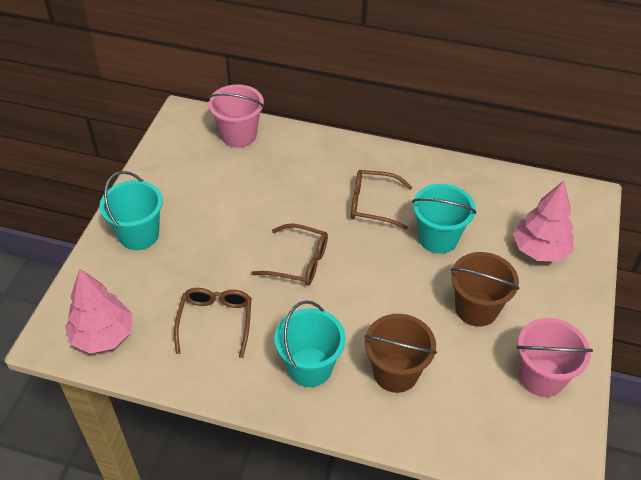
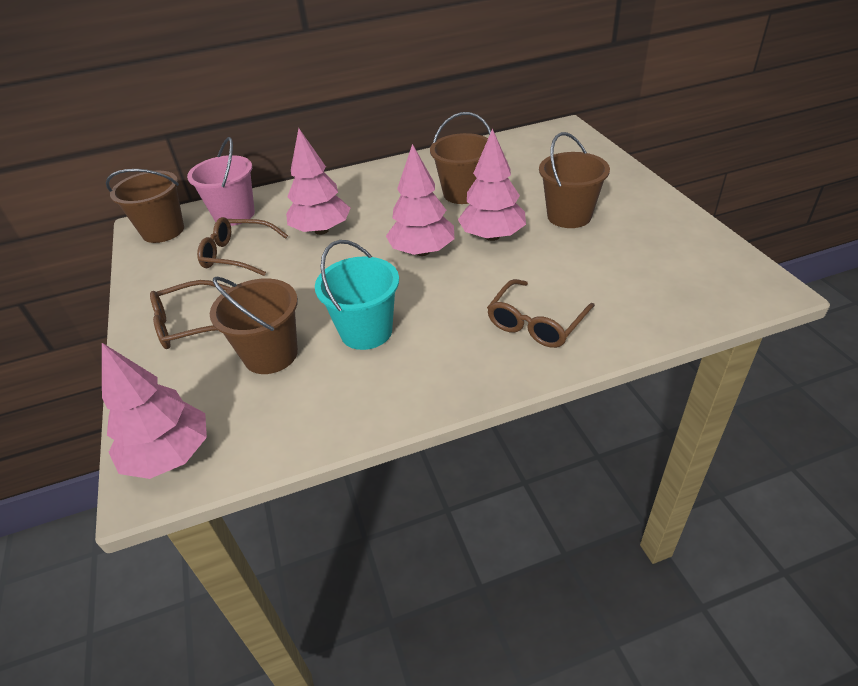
brown bucket: 2 -> 4
pink bucket: 2 -> 1
pink tree: 2 -> 4
turquoise bucket: 3 -> 1

